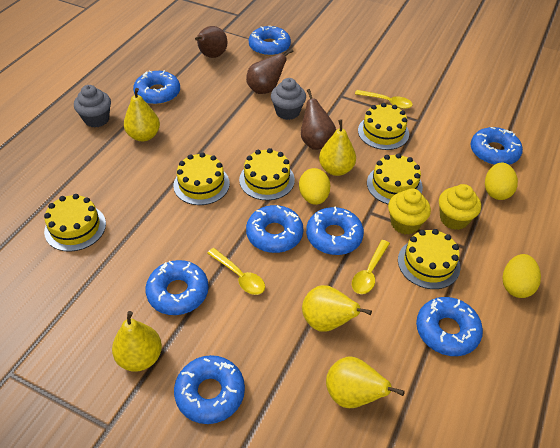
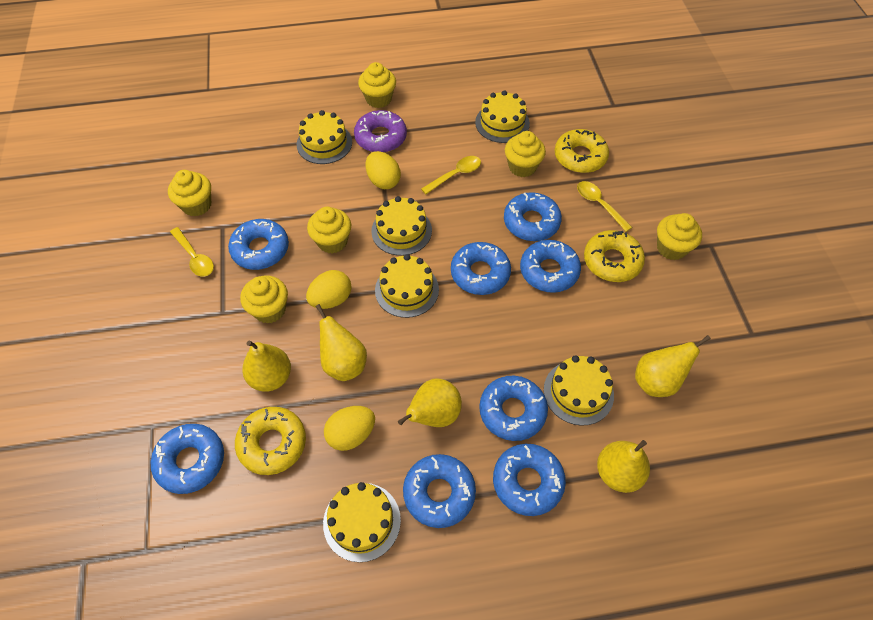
brown pear: 3 -> 0
grey cupcake: 2 -> 0
purple donut: 0 -> 1
yellow cupcake: 2 -> 6
yellow donut: 0 -> 3

